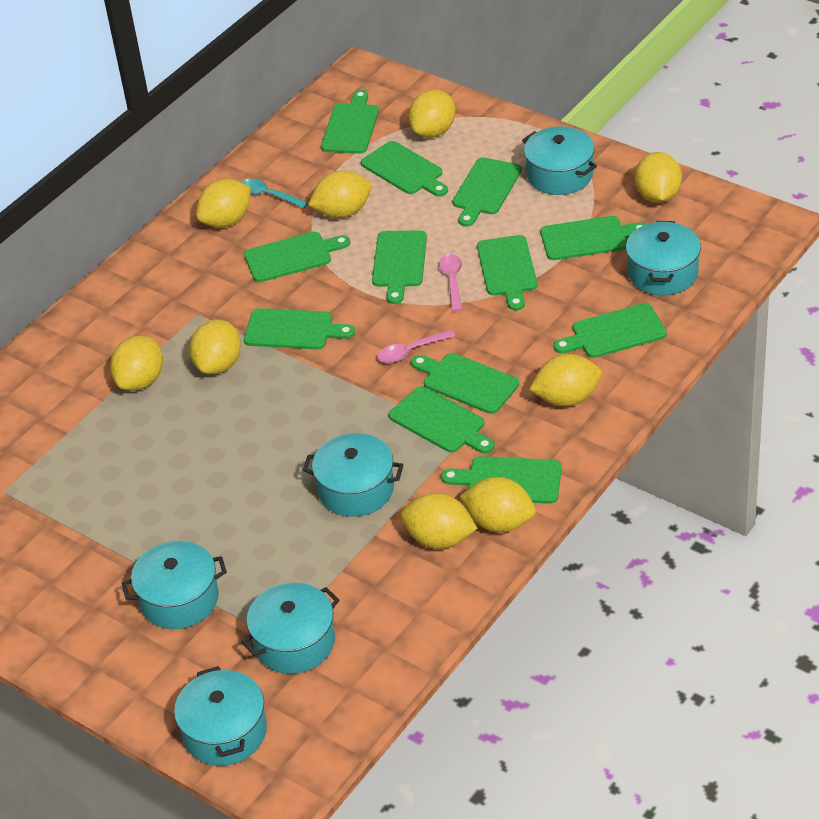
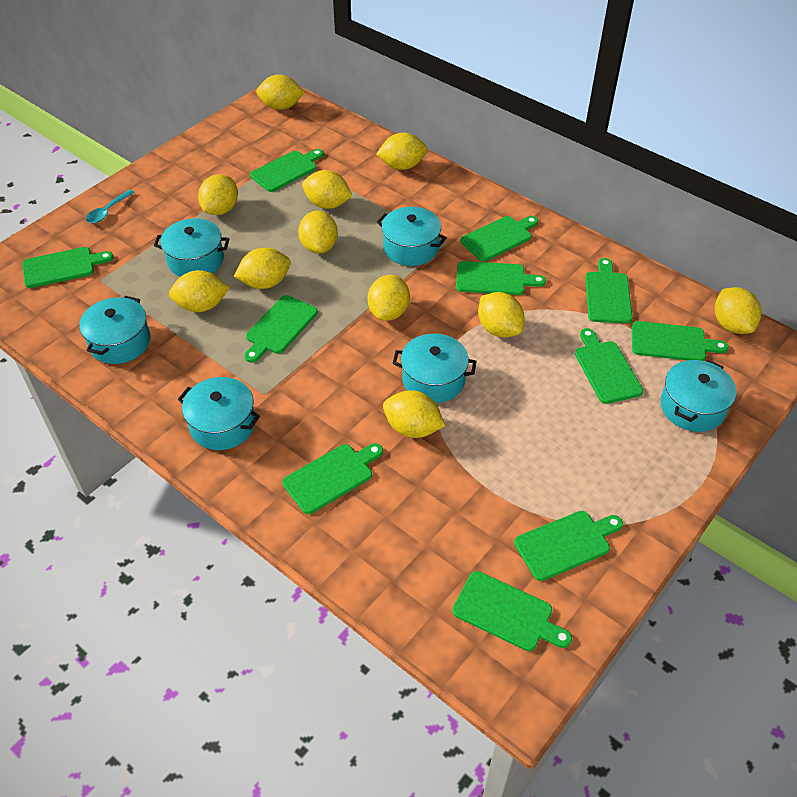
green cutting board: 12 -> 11
pink spoon: 2 -> 0
yellow lemon: 9 -> 11

